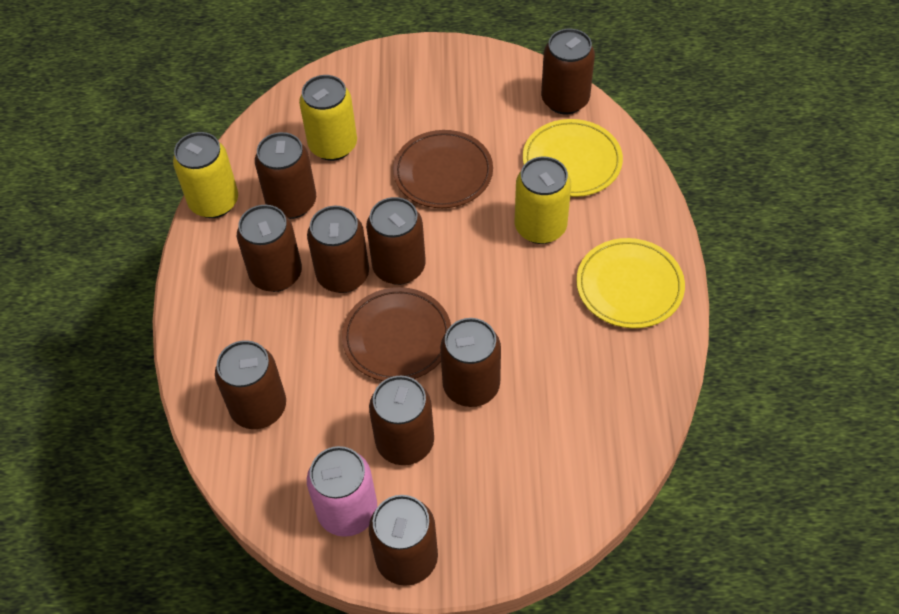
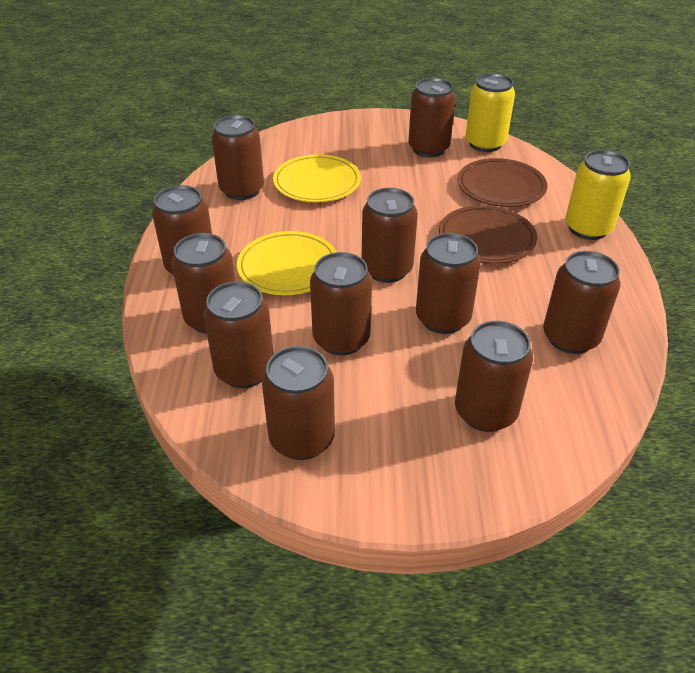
brown can: 9 -> 11
pink can: 1 -> 0
yellow can: 3 -> 2

